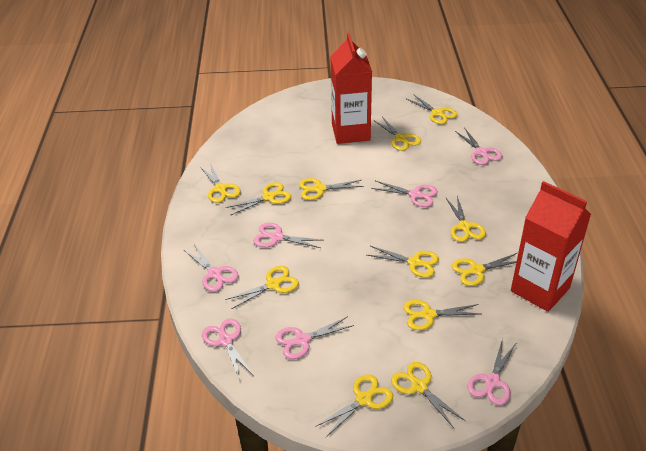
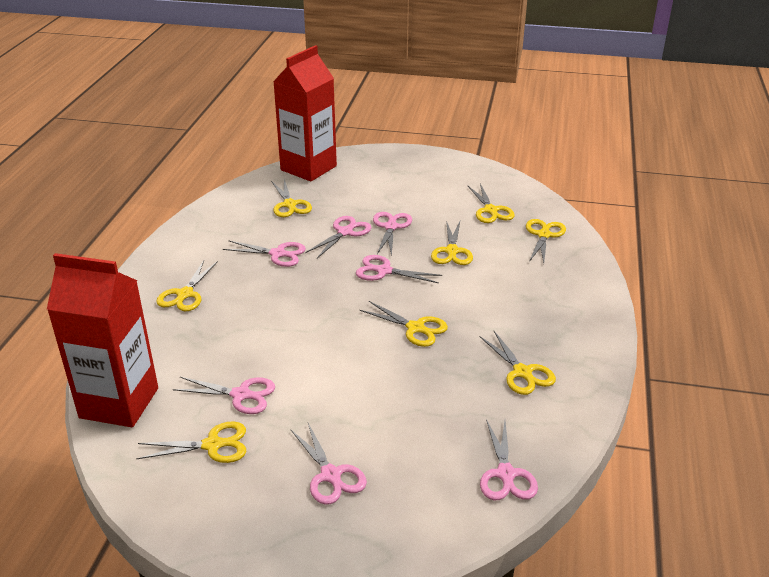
yellow scissors: 12 -> 8

